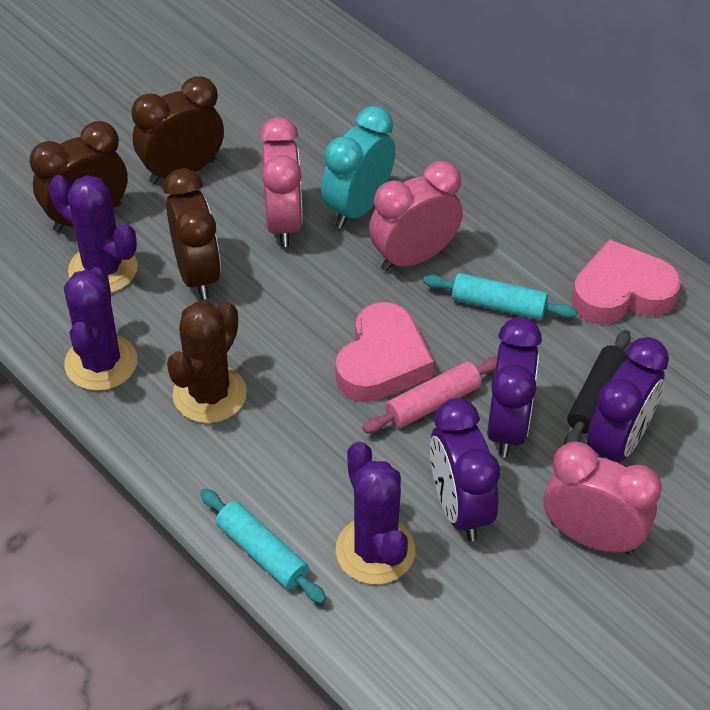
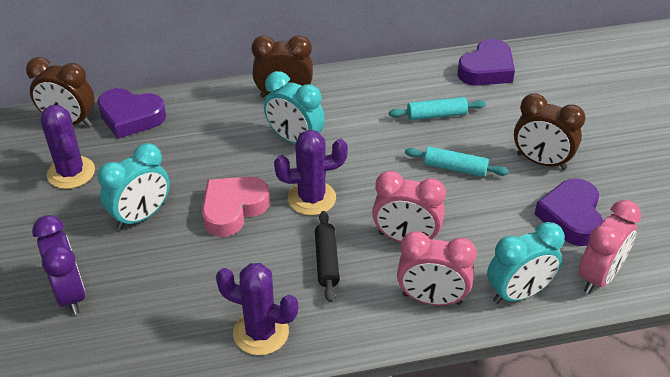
brown cactus: 1 -> 0
pink heart: 2 -> 1
pink rolling pin: 1 -> 0
purple clock: 3 -> 1
purple heart: 0 -> 3
turquoise clock: 1 -> 3

